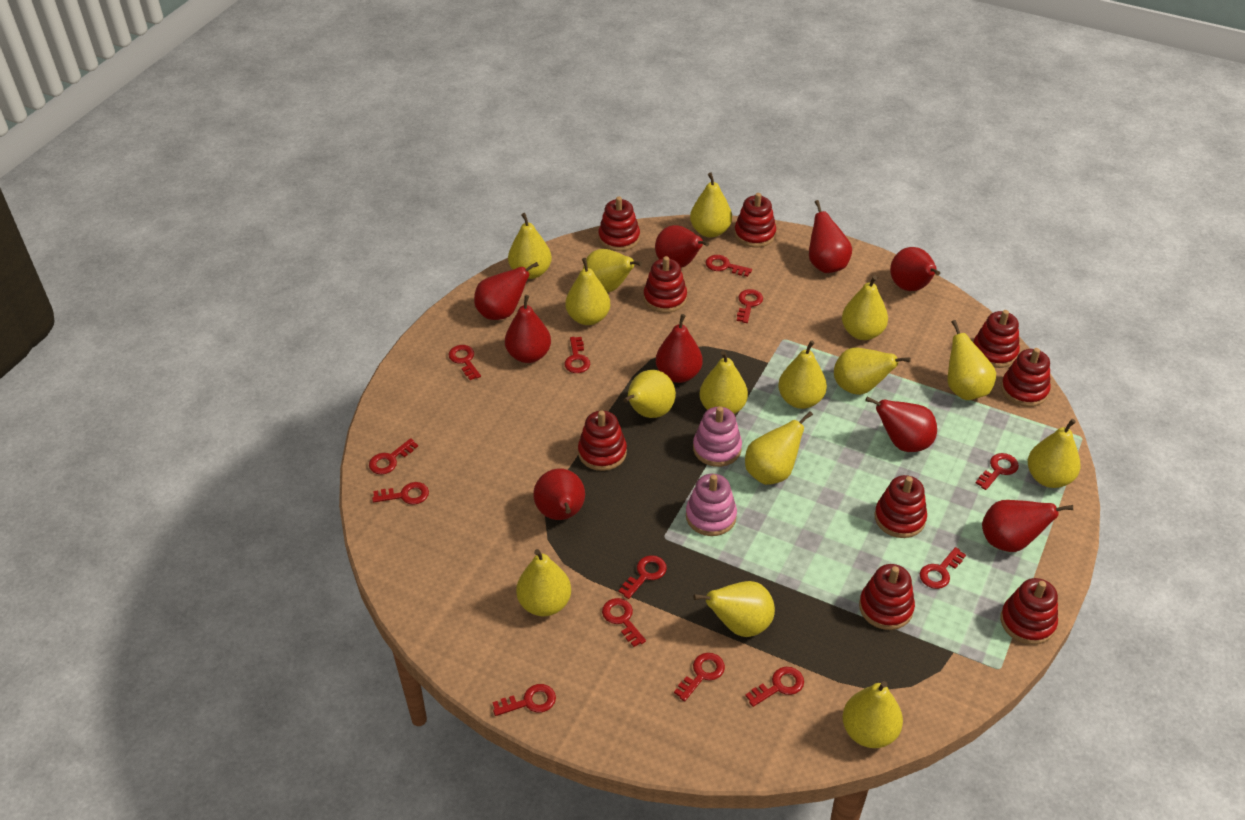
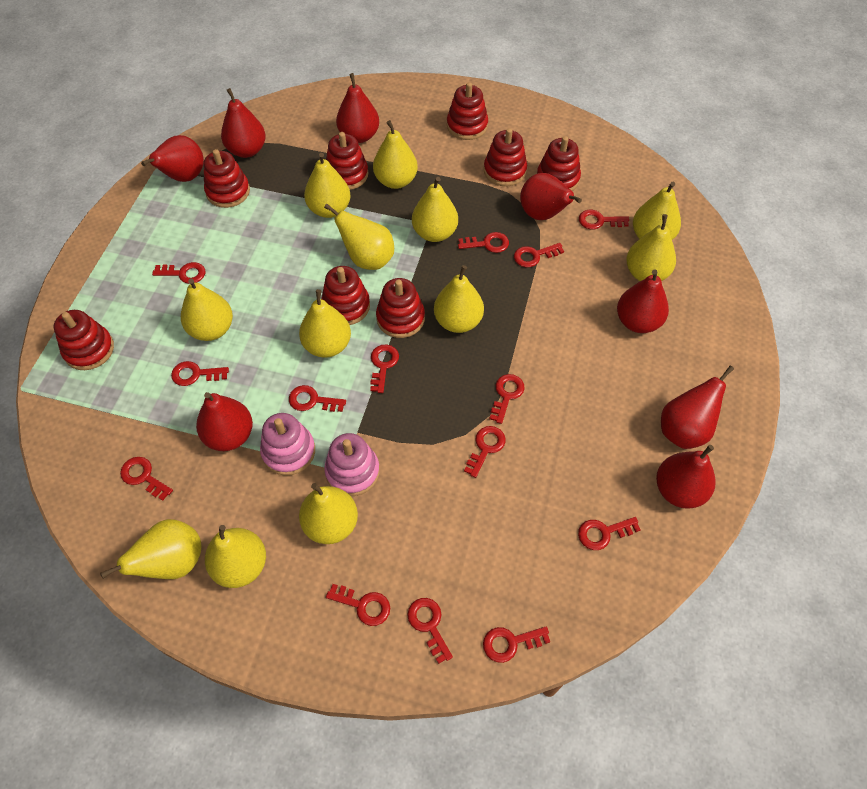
red key: 13 -> 14
red pear: 9 -> 8
red stacking toy: 9 -> 8
yellow pear: 15 -> 12

